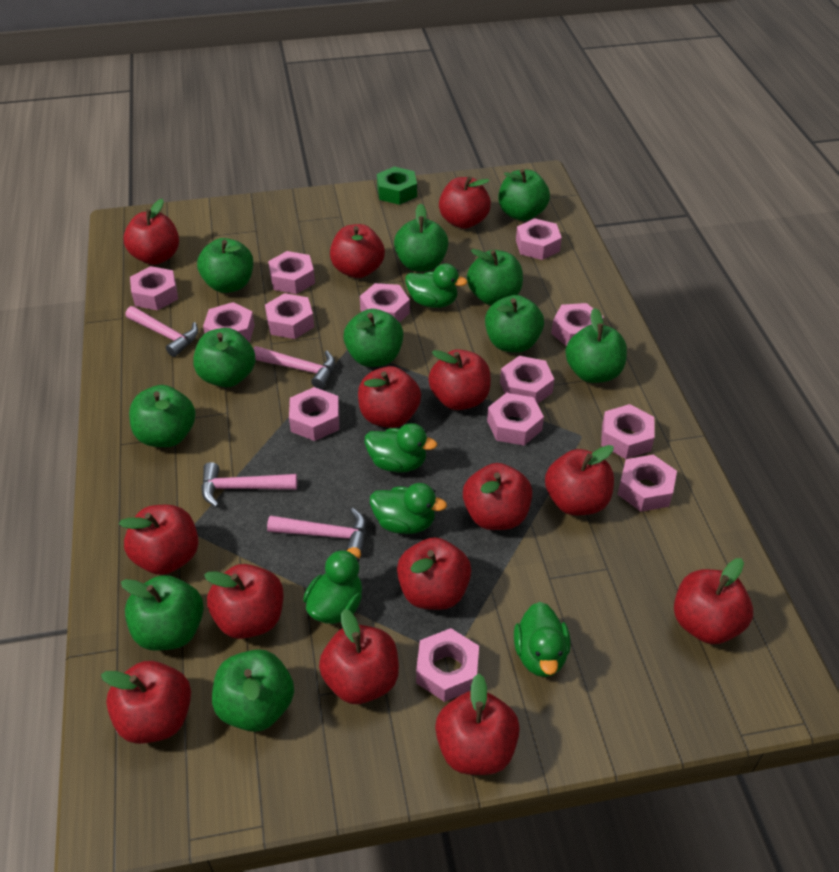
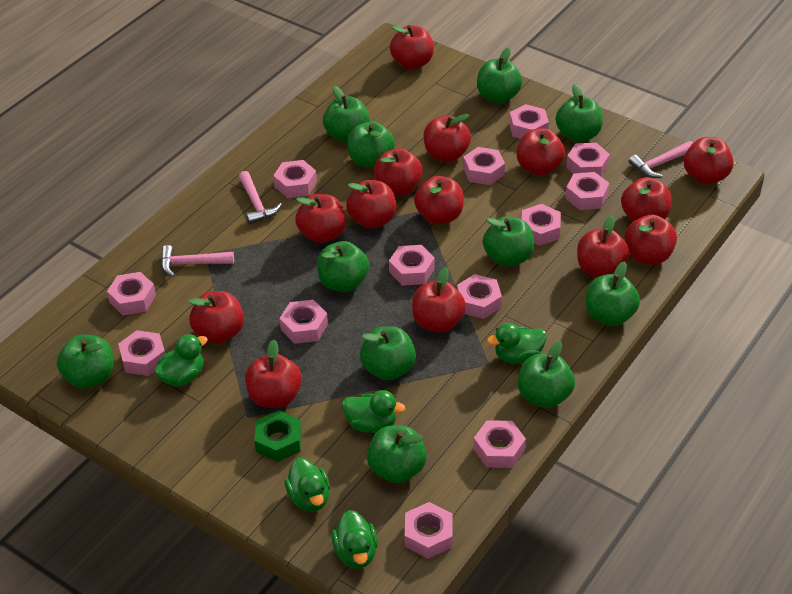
pink hammer: 4 -> 3

